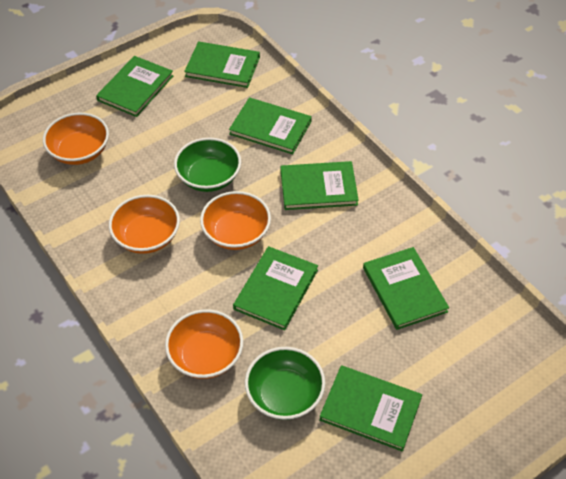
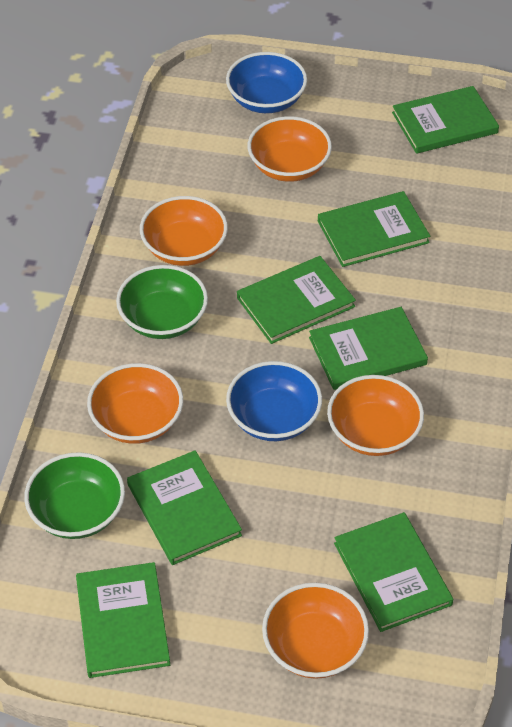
blue bowl: 0 -> 2
orange bowl: 4 -> 5

